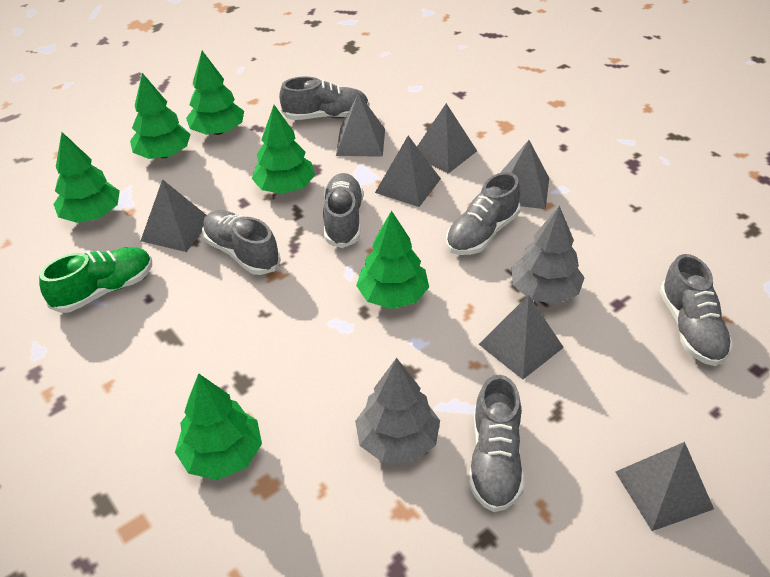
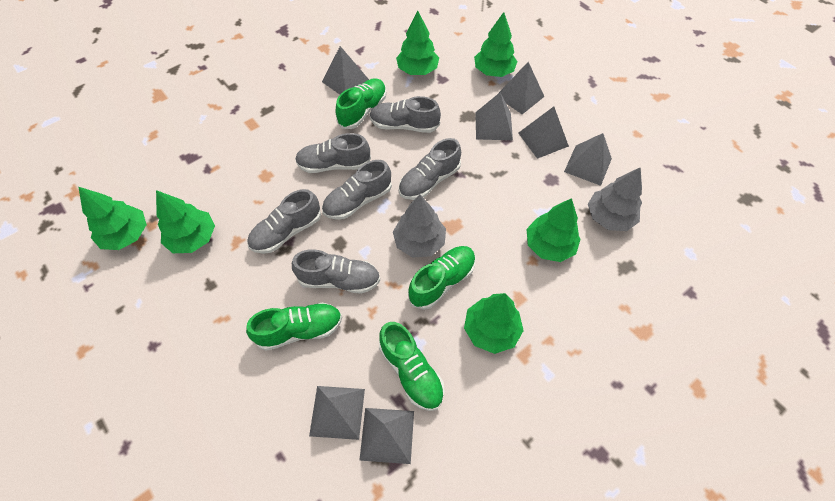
green shoe: 1 -> 4

